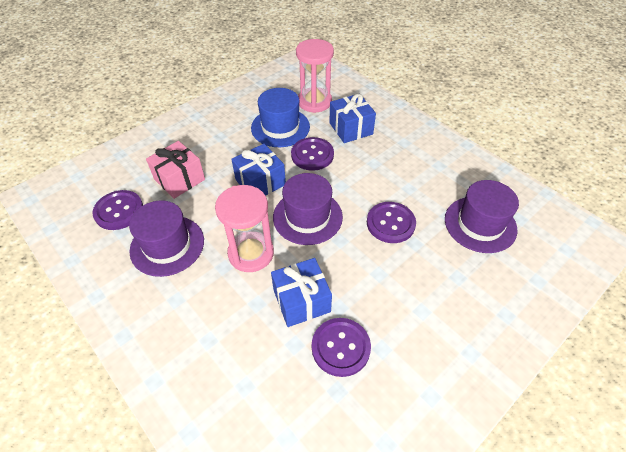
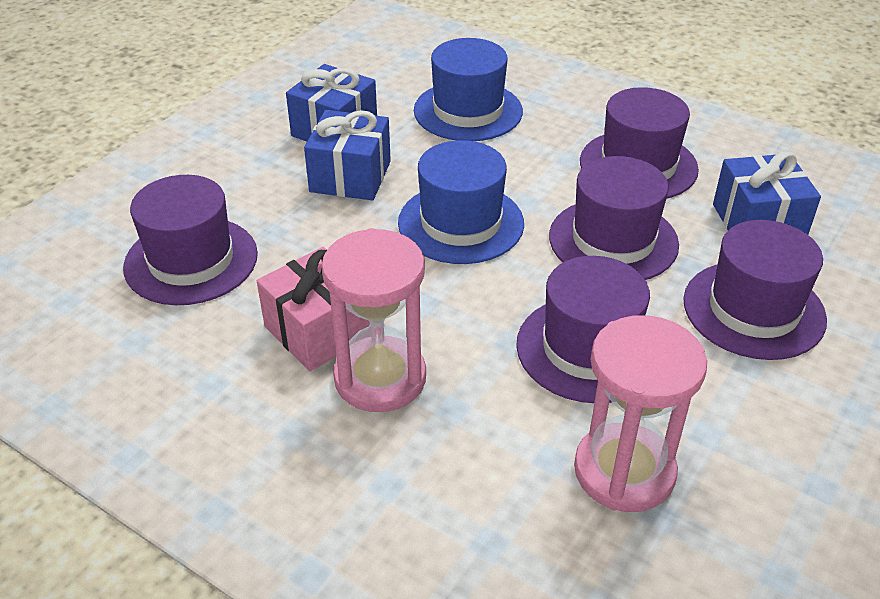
blue hat: 1 -> 2
purple button: 4 -> 0
purple hat: 3 -> 5

